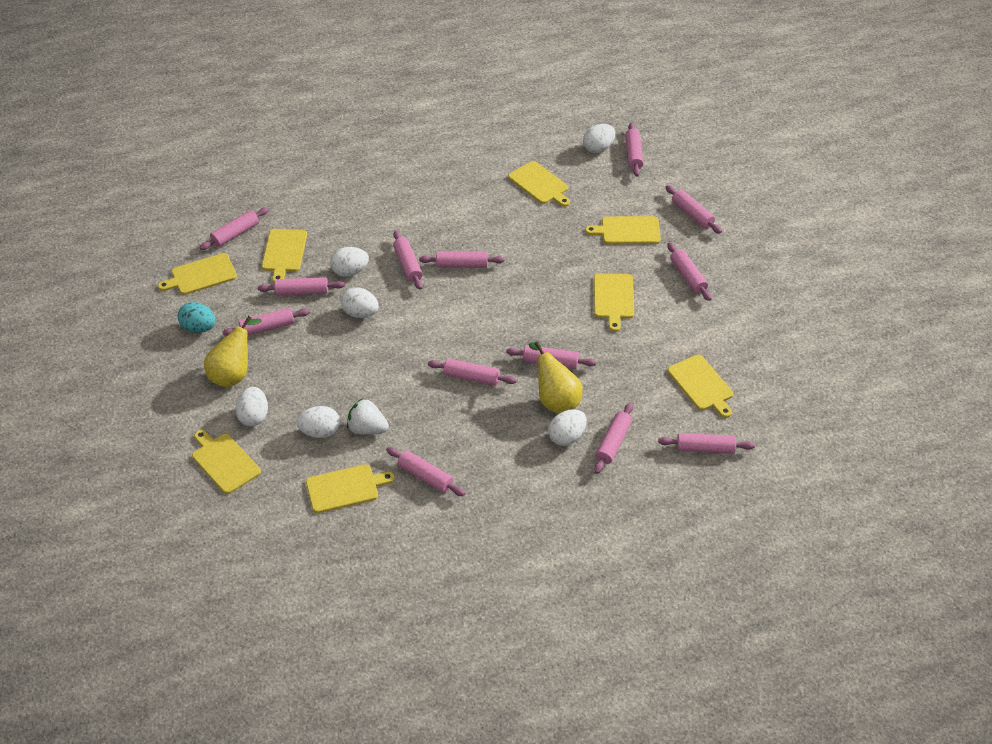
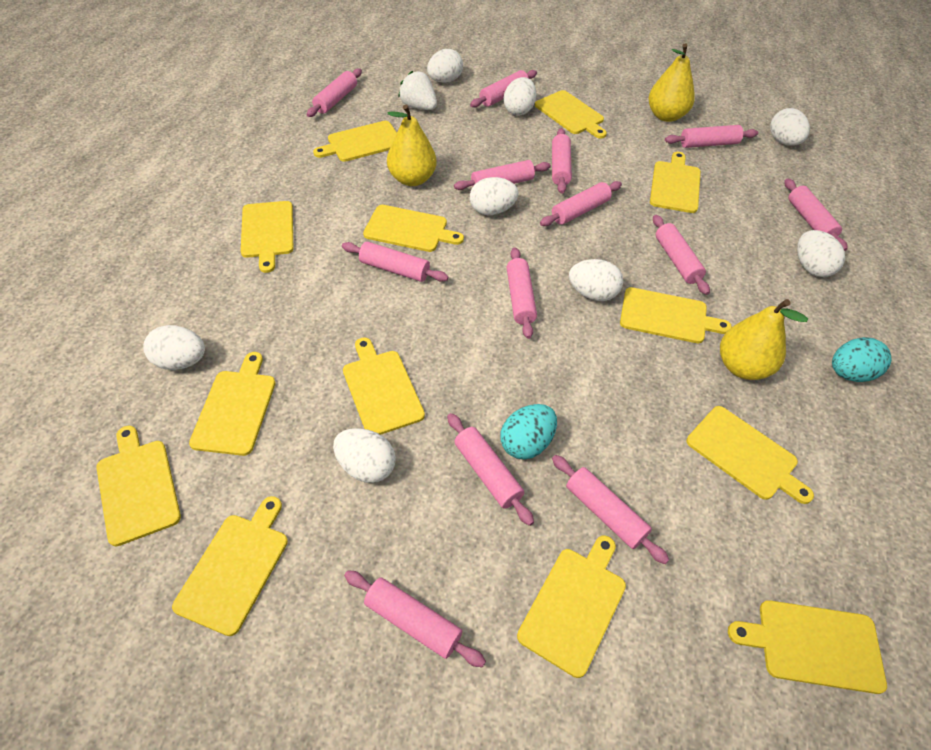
turquoise egg: 1 -> 2
white egg: 6 -> 8
yellow cutting board: 8 -> 13
yellow pear: 2 -> 3

